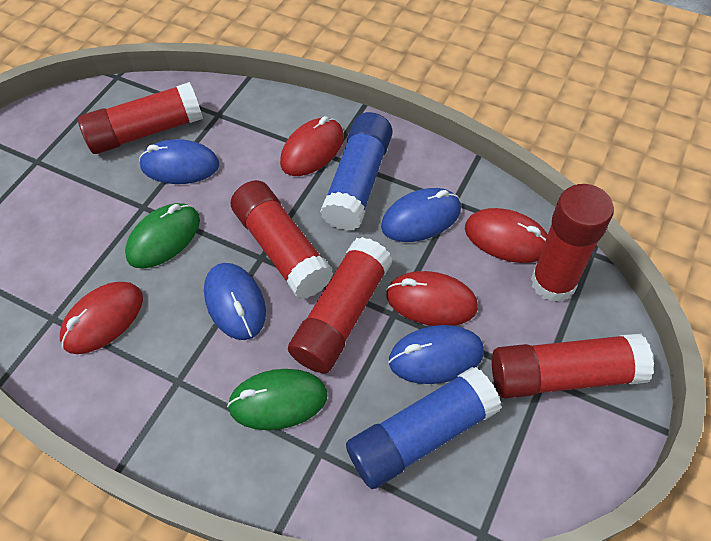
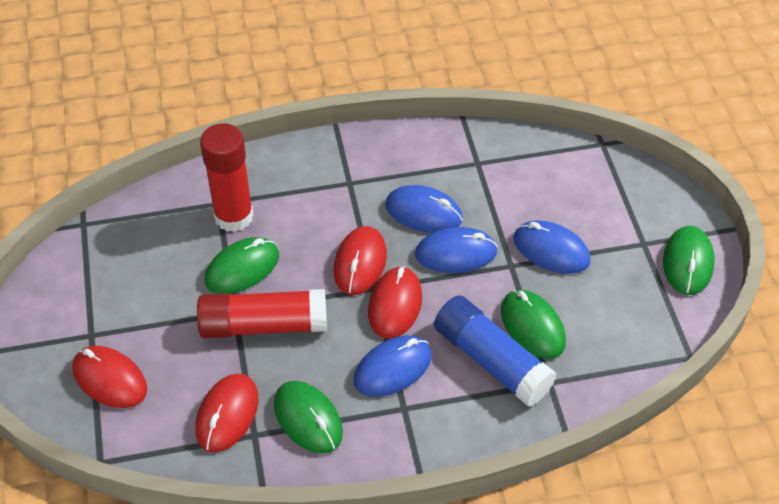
blue glue stick: 2 -> 1
green mouse: 2 -> 4
red glue stick: 5 -> 2

